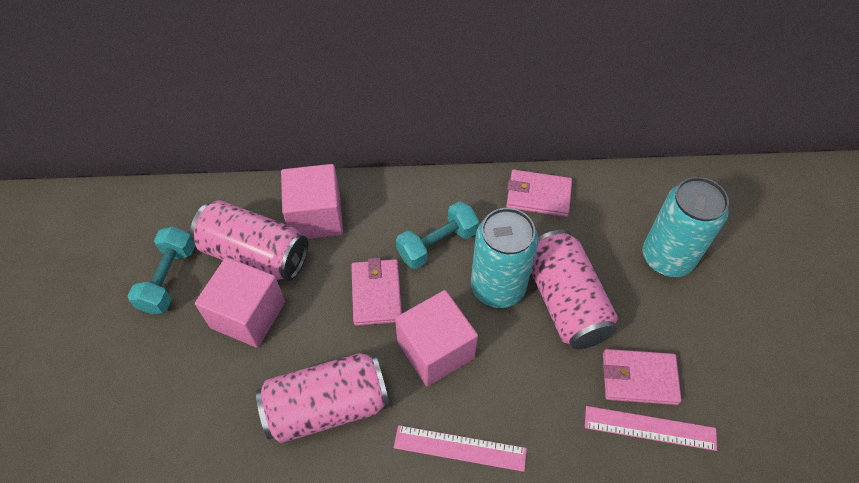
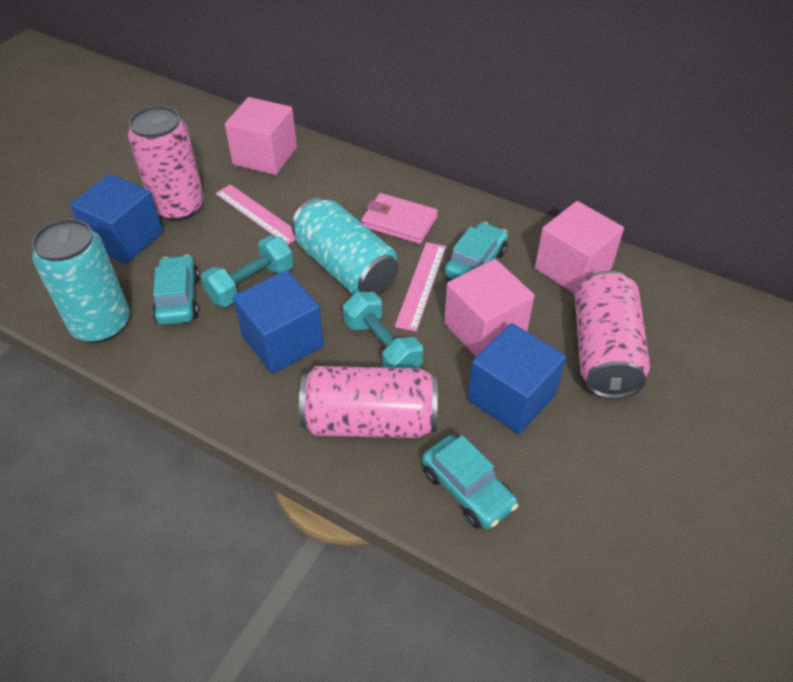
blue cube: 0 -> 3
pink wallet: 3 -> 1
turquoise car: 0 -> 3

